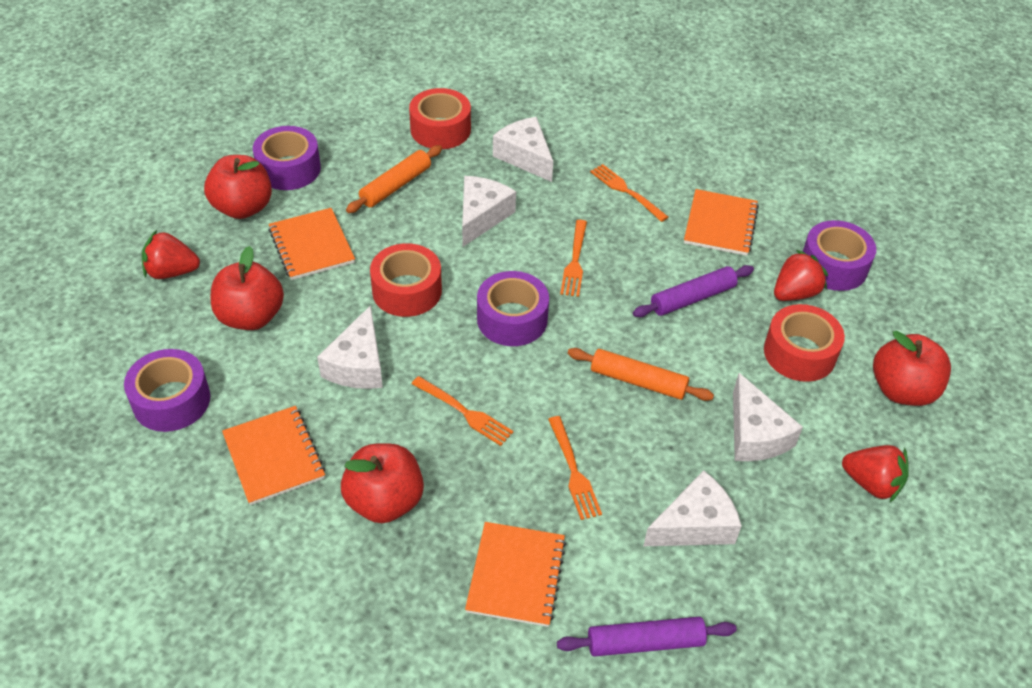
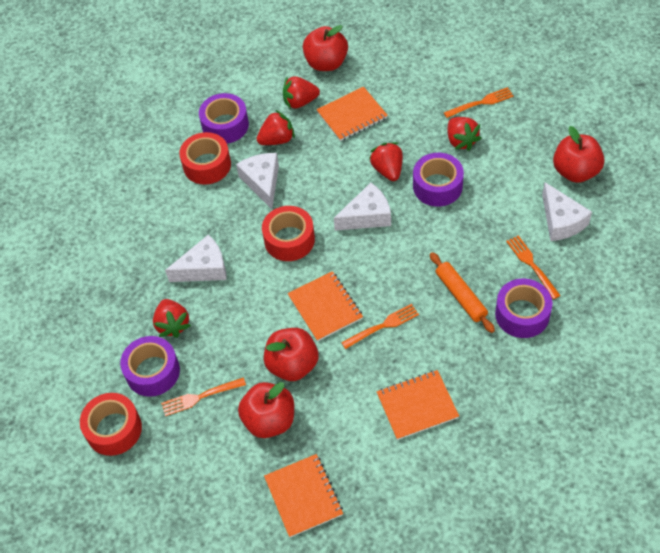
orange rolling pin: 2 -> 1
purple rolling pin: 2 -> 0
red strawberry: 3 -> 5
white cheese: 5 -> 4

